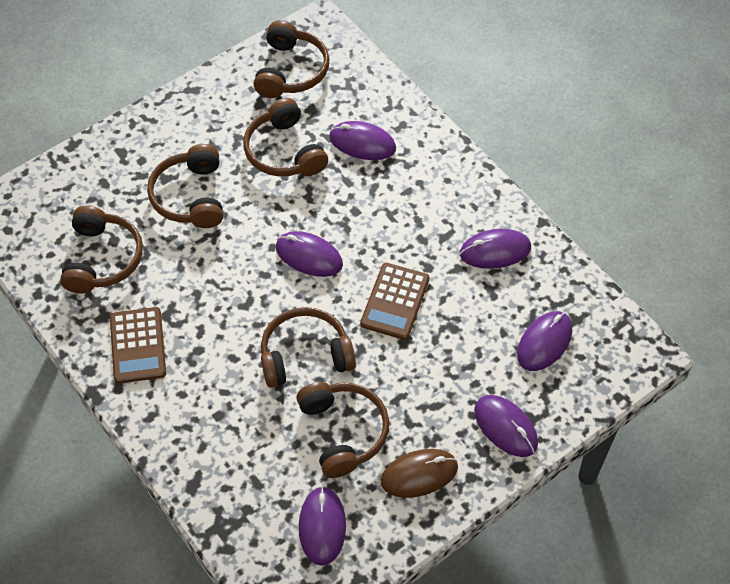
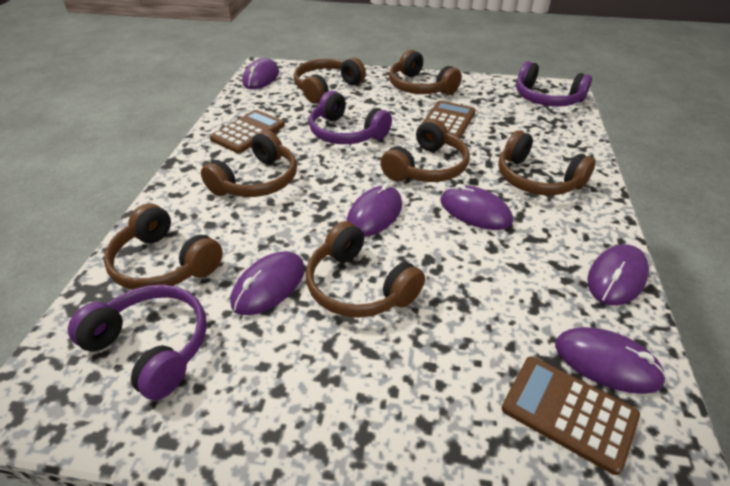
brown calculator: 2 -> 3
brown headphones: 6 -> 7
brown mouse: 1 -> 0
purple headphones: 0 -> 3

